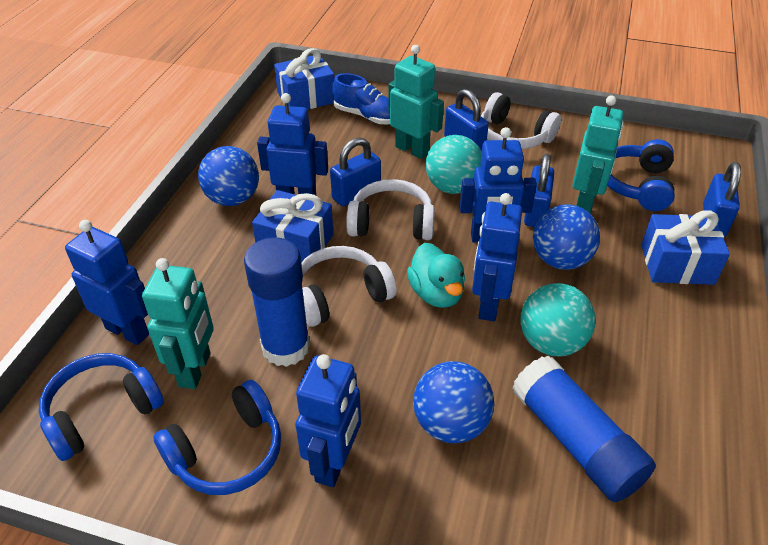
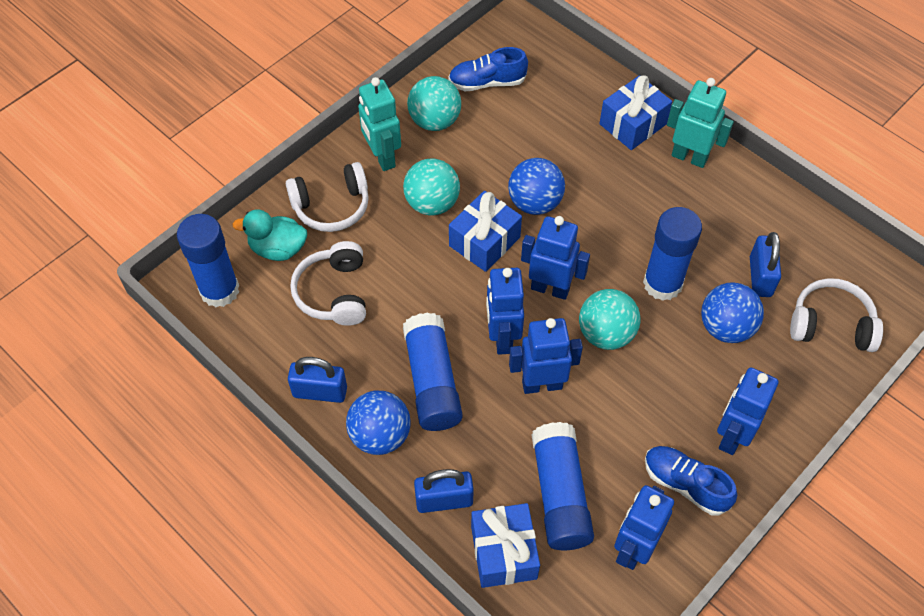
blue glue stick: 2 -> 4
blue headphones: 3 -> 0
blue padlock: 4 -> 3
blue shoe: 1 -> 2
turquoise ball: 2 -> 3
turquoise robot: 3 -> 2

